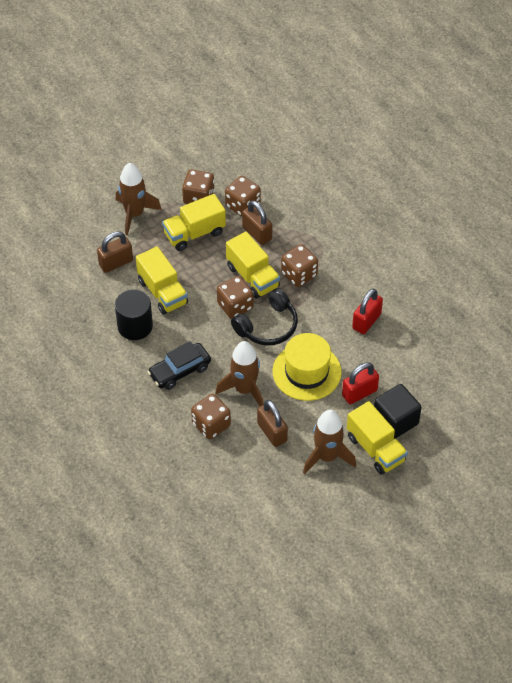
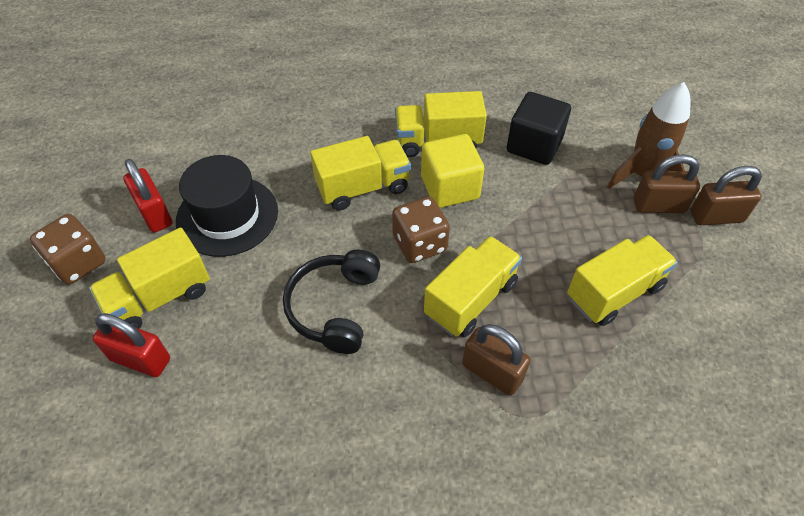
black car: 1 -> 0
black cylinder: 1 -> 0
black hat: 0 -> 1
brown dice: 5 -> 2
brown rocket: 3 -> 1
yellow cube: 0 -> 1
yellow hat: 1 -> 0
yellow truck: 4 -> 5

